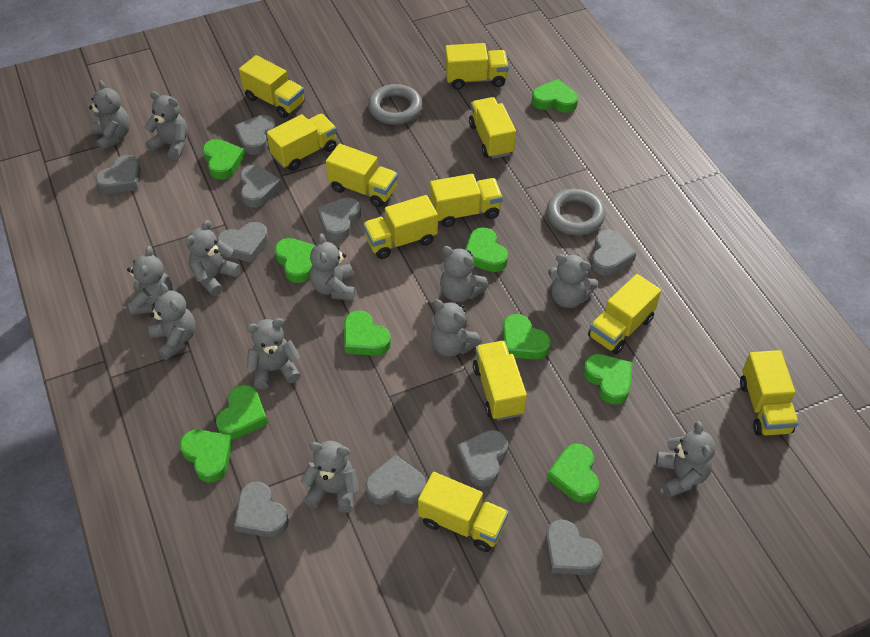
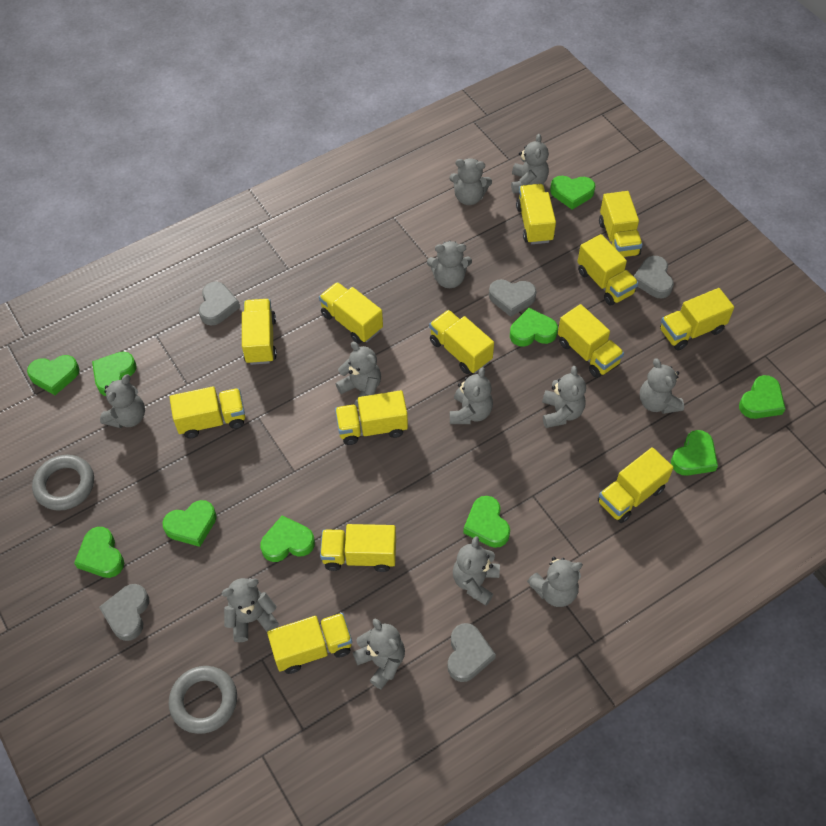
grey heart: 10 -> 5
yellow truck: 11 -> 13

